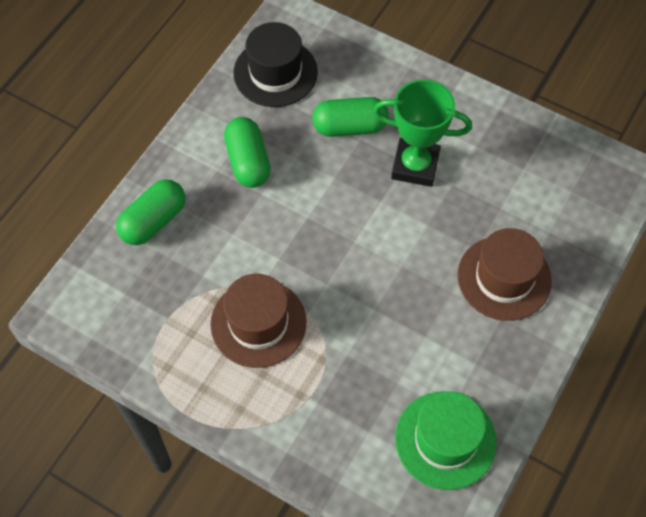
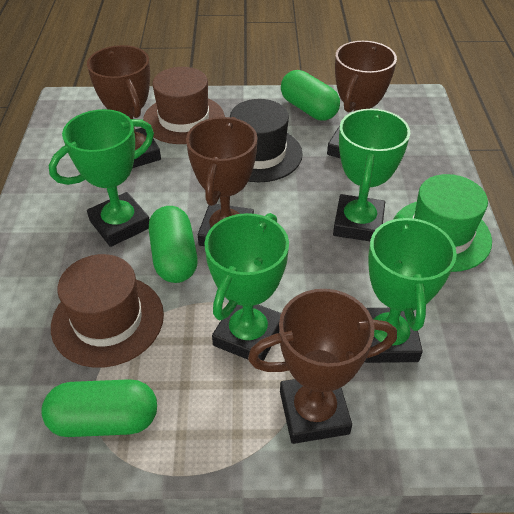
brown trophy: 0 -> 4
green trophy: 1 -> 4

